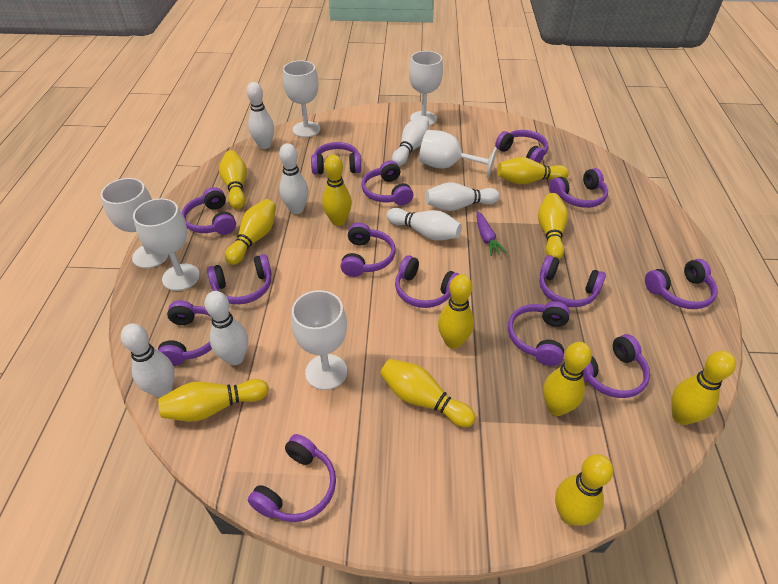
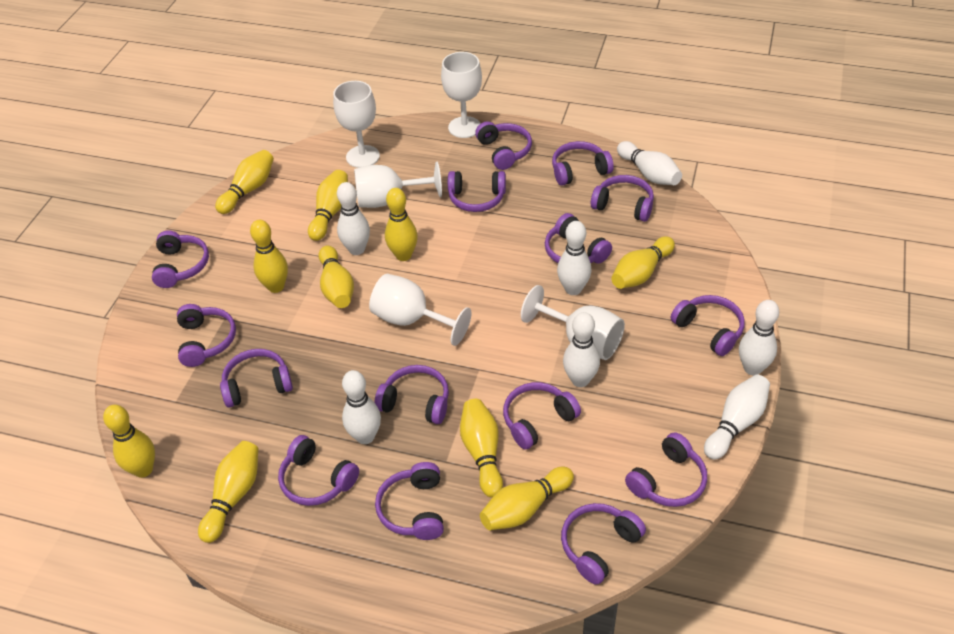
purple carrot: 1 -> 0
purple headphones: 14 -> 15
white goblet: 6 -> 5
yellow bowling pin: 11 -> 10

